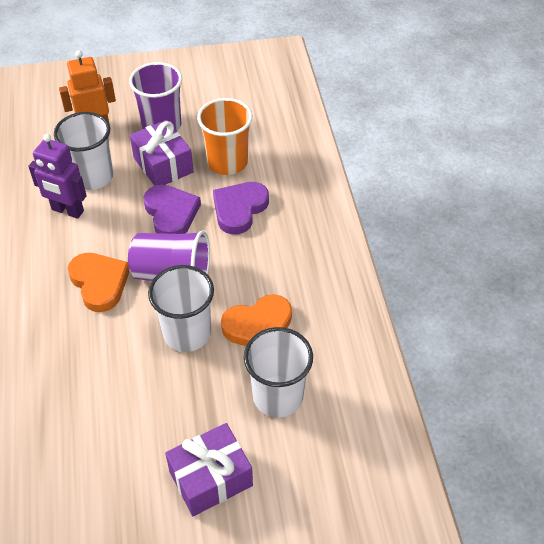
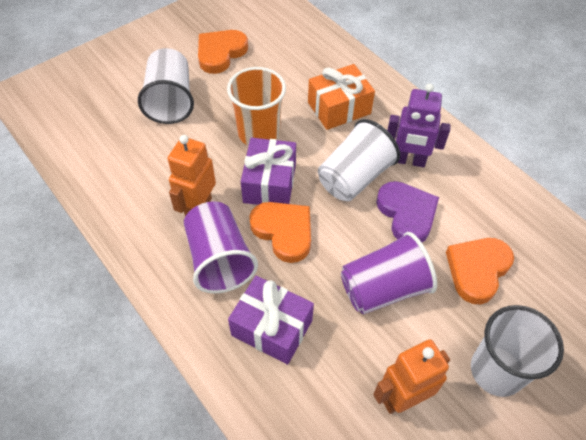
orange gift: 0 -> 1
orange heart: 2 -> 3
orange robot: 1 -> 2
purple heart: 2 -> 1

